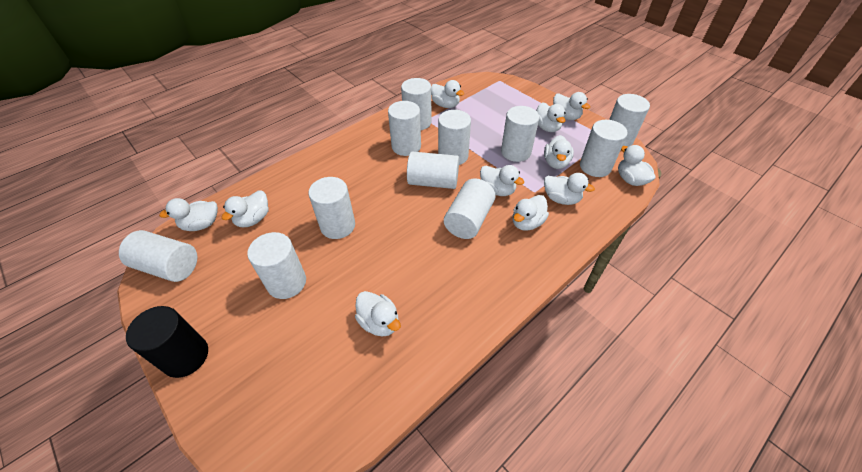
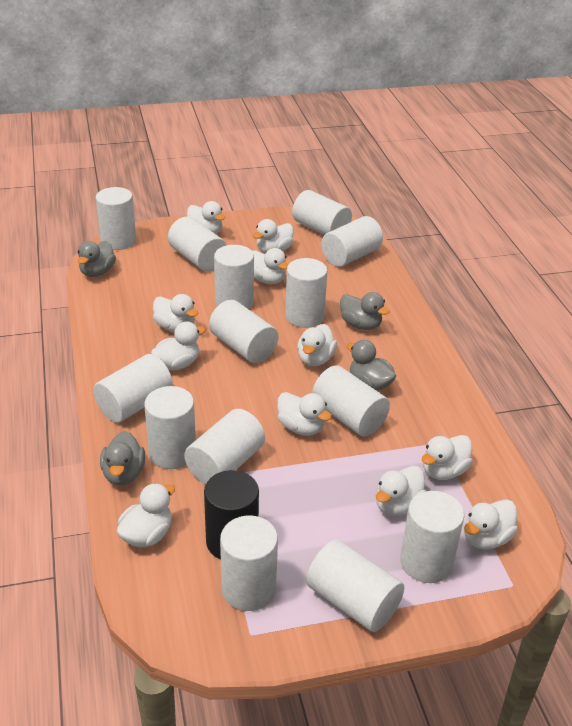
grey duck: 0 -> 4
white cylinder: 11 -> 14

